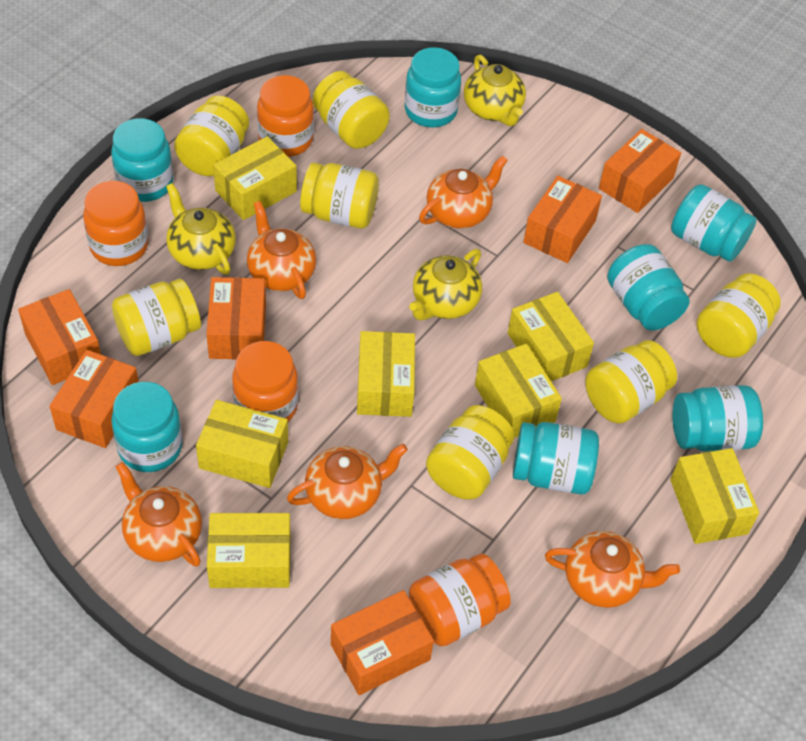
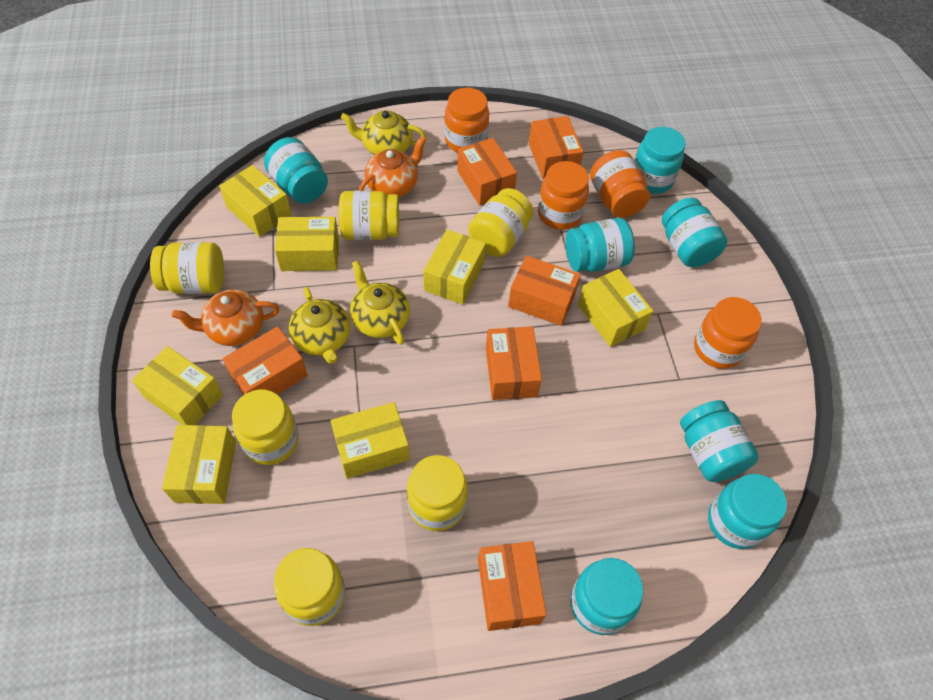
orange teapot: 5 -> 2
yellow jar: 7 -> 6

